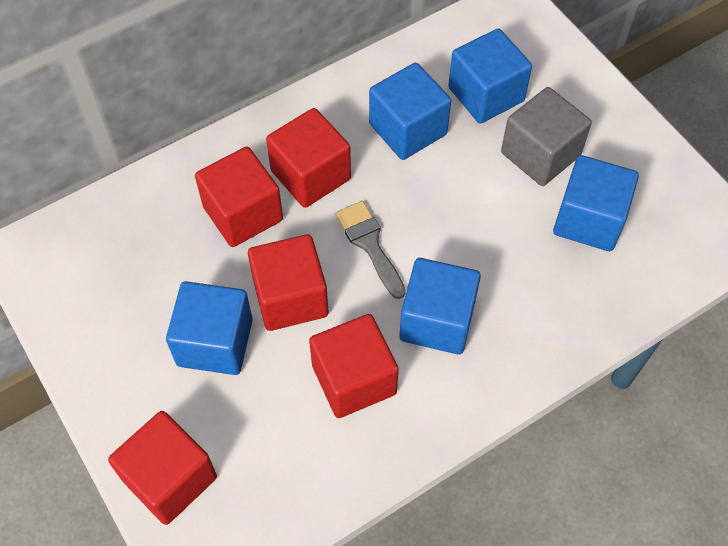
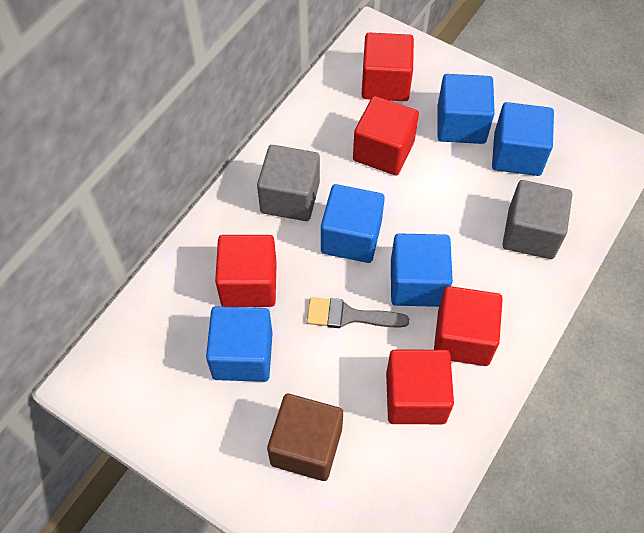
brown cube: 0 -> 1
grey cube: 1 -> 2

